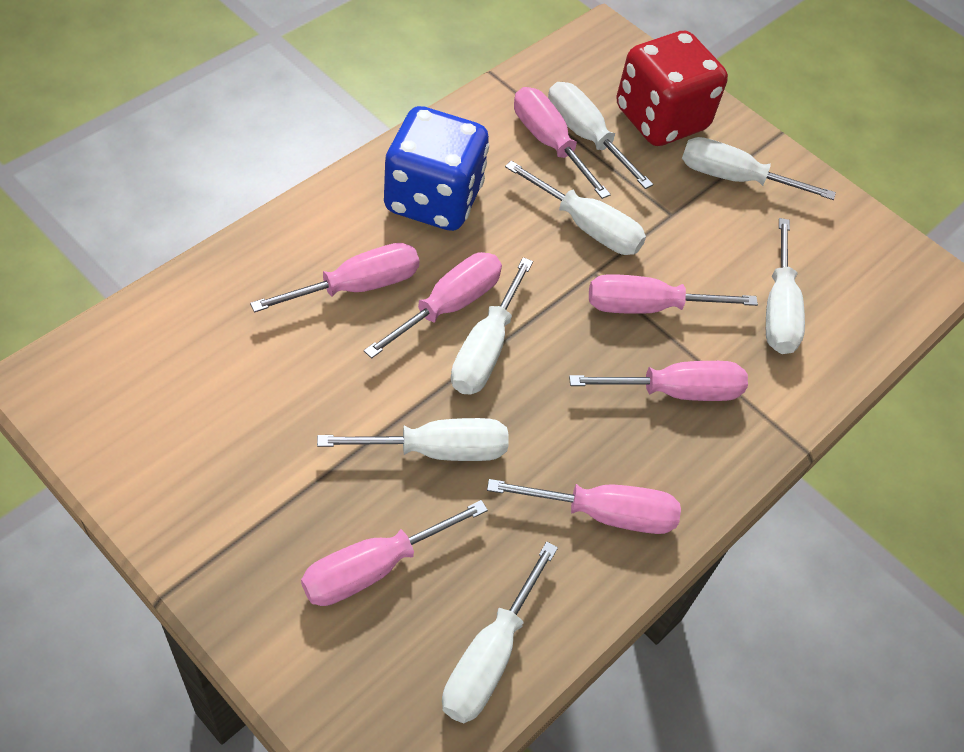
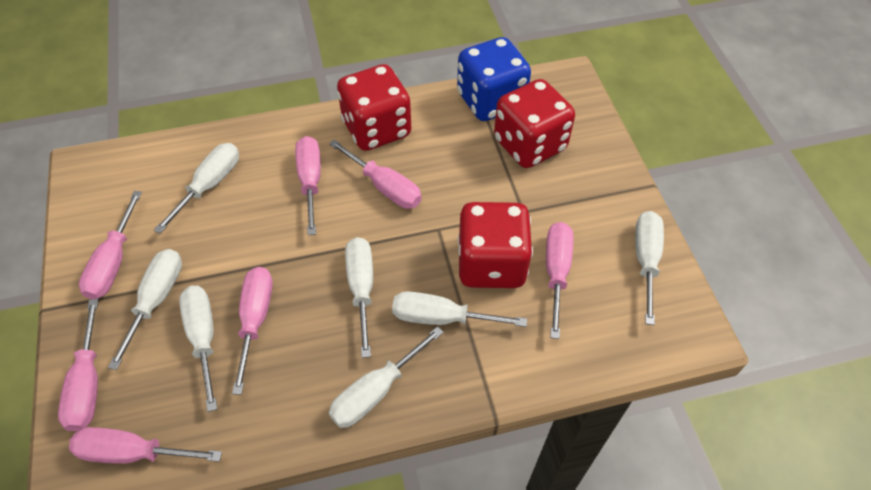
red dice: 1 -> 3

